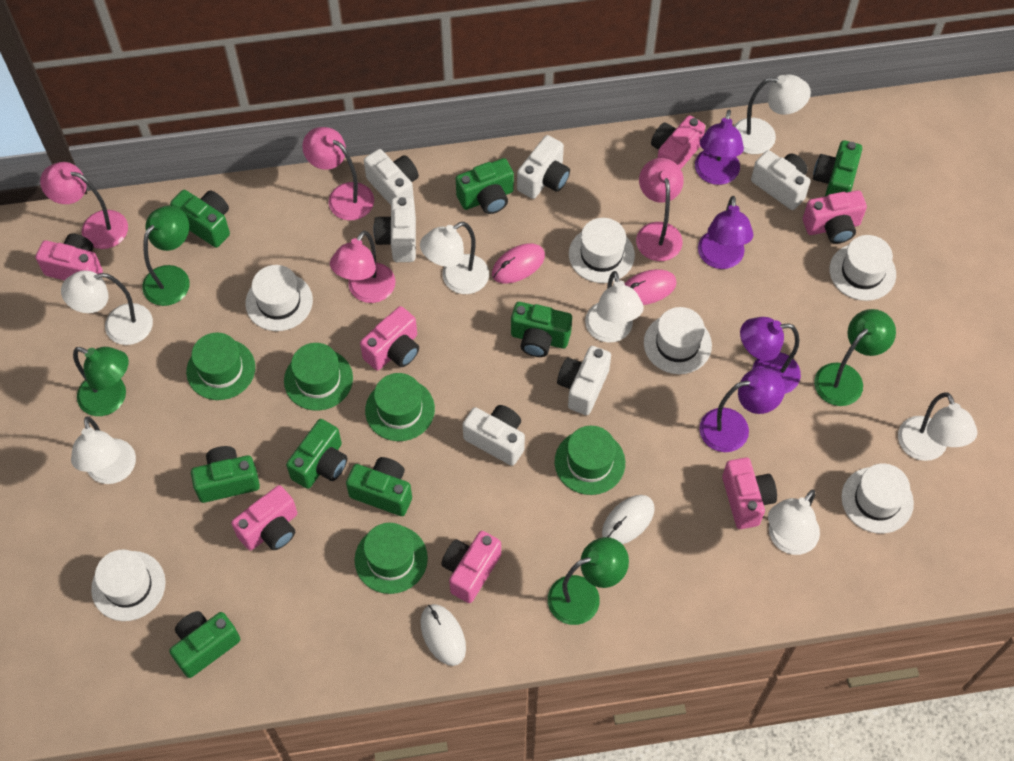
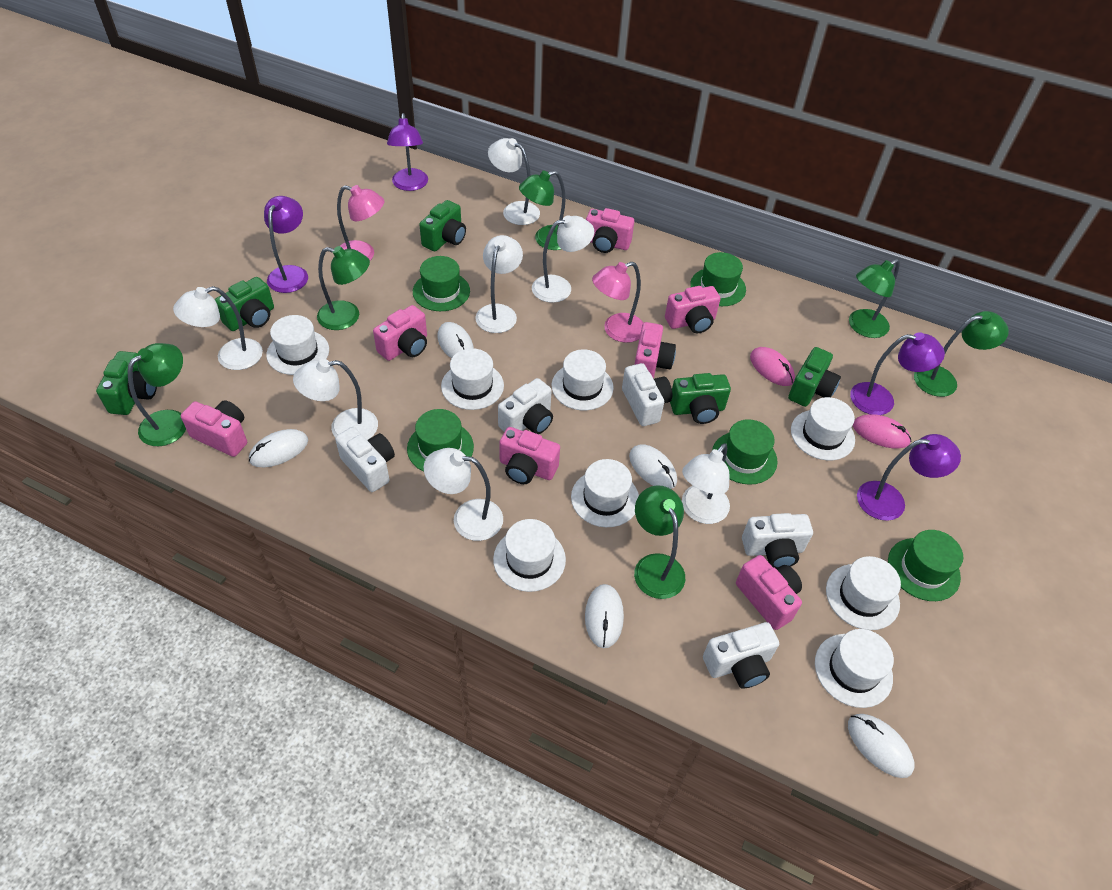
green camera: 8 -> 5
green lamp: 4 -> 6
pink lamp: 4 -> 2
white camera: 6 -> 5
white hat: 6 -> 8
white mouse: 2 -> 5

